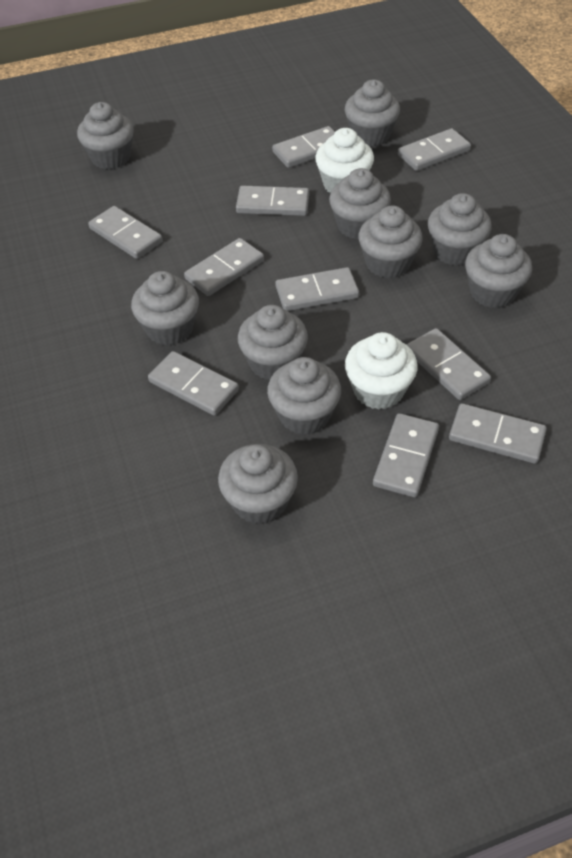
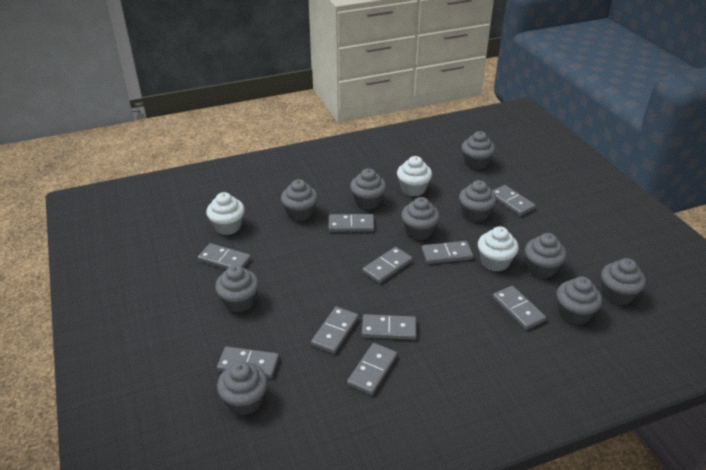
white cupcake: 2 -> 3

